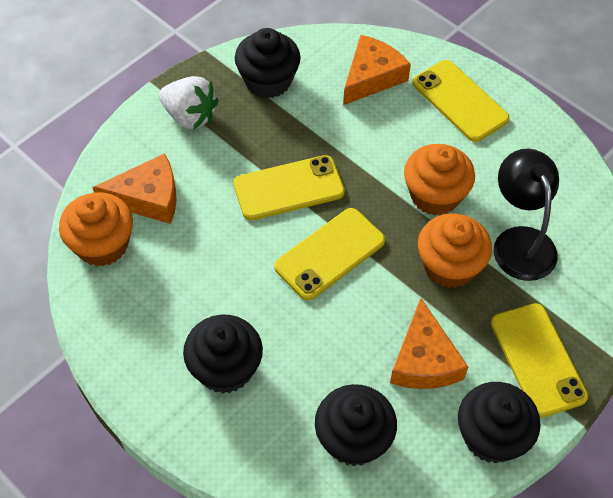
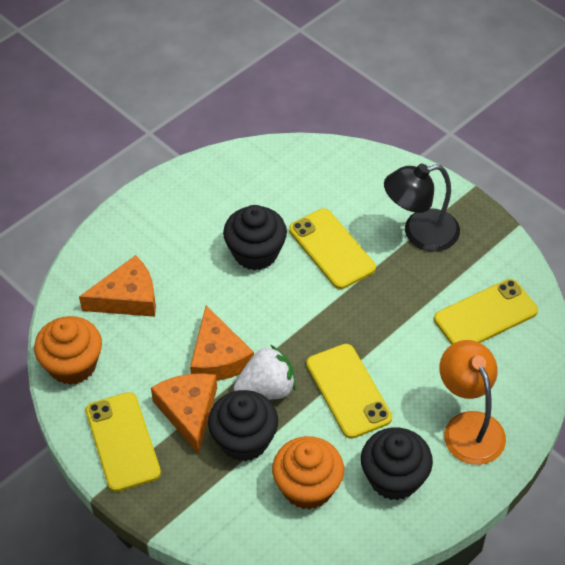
black cupcake: 4 -> 3
orange cupcake: 3 -> 2
orange lamp: 0 -> 1

